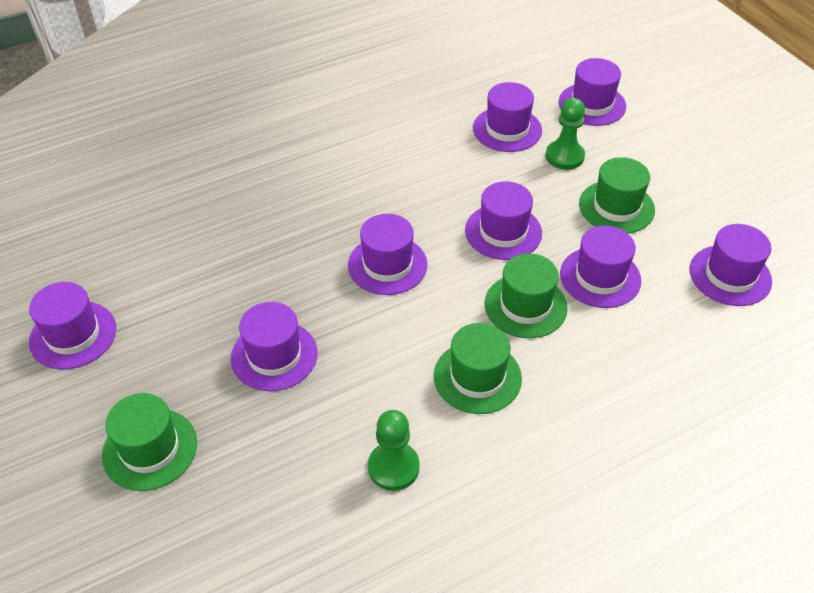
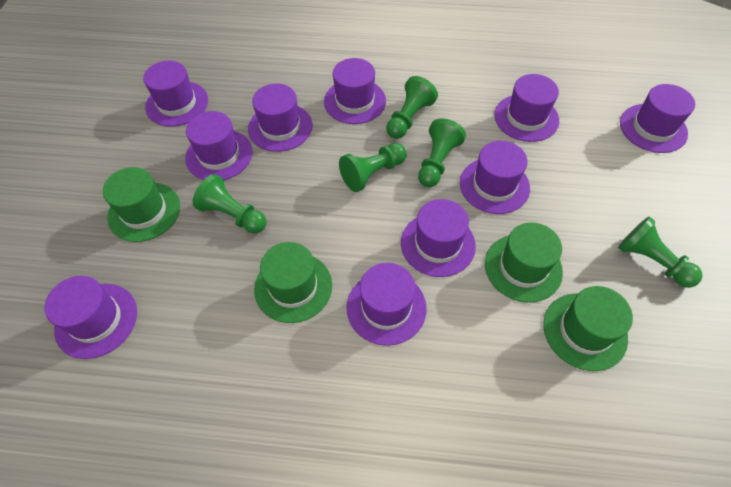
green pawn: 2 -> 5
purple hat: 8 -> 10

